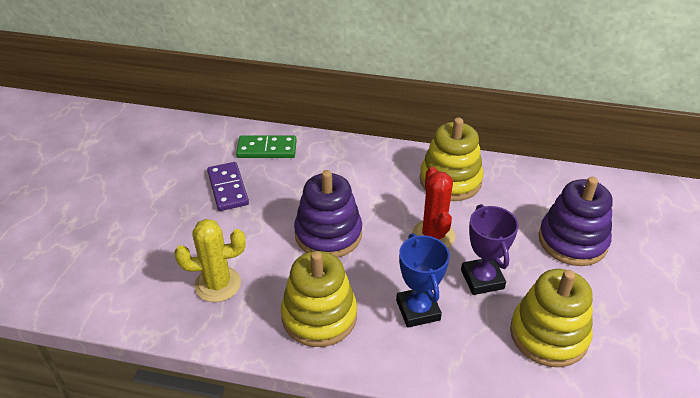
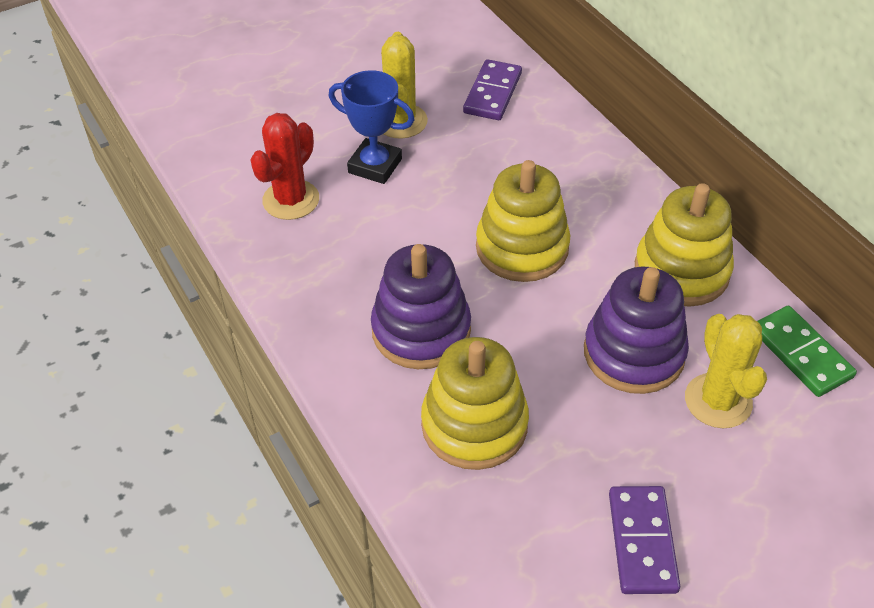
purple domino: 1 -> 2
purple trophy: 1 -> 0
yellow cactus: 1 -> 2

